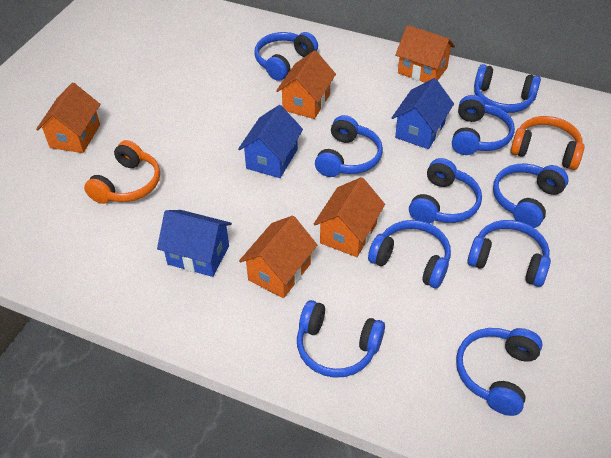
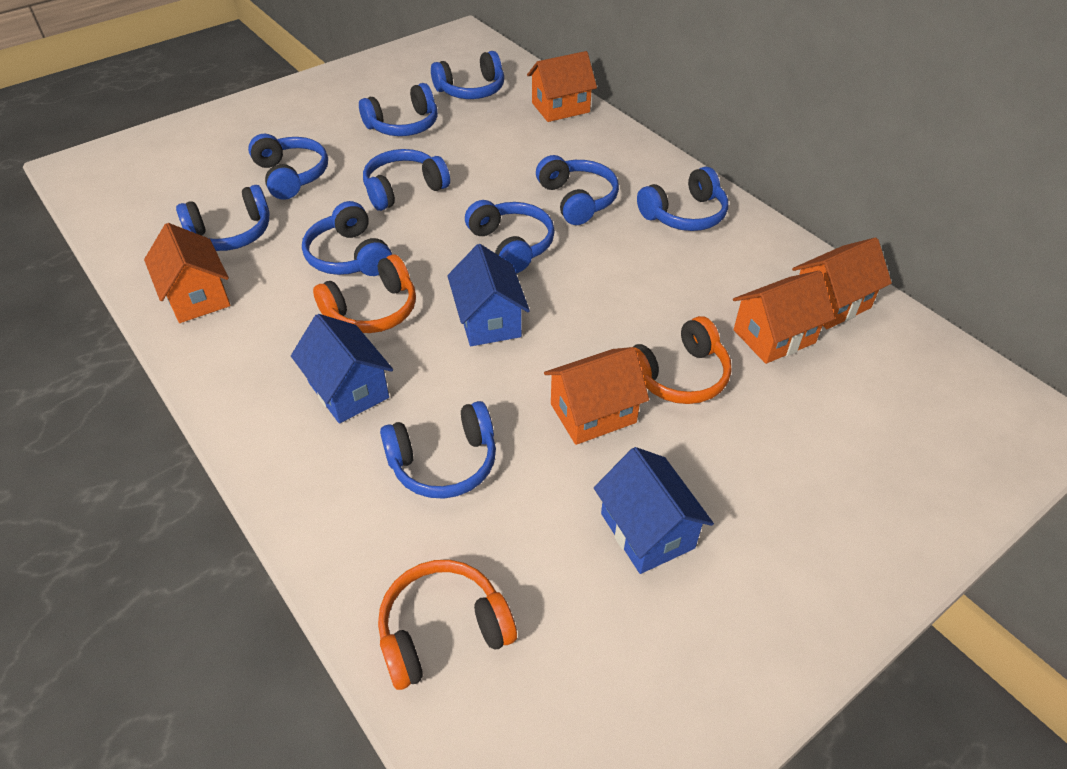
orange headphones: 2 -> 3

